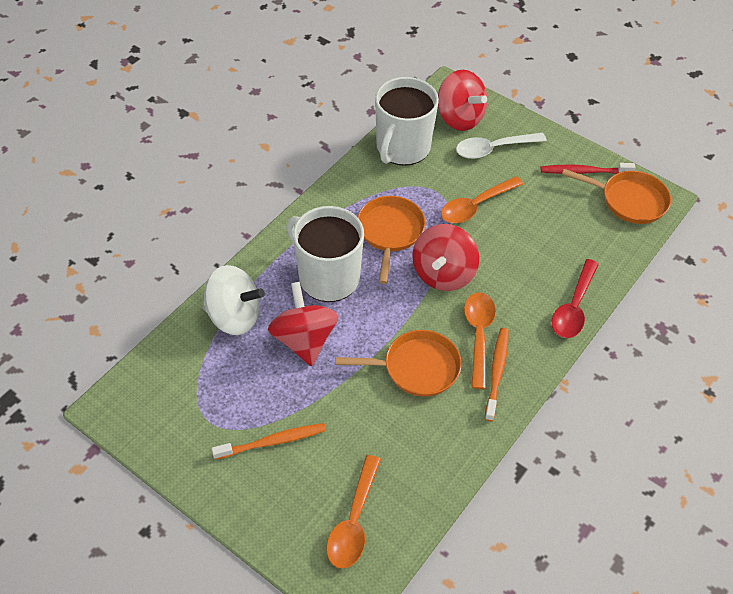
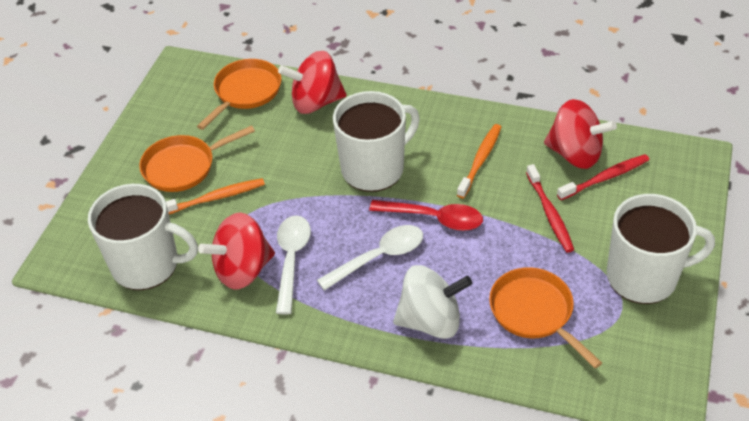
orange spoon: 3 -> 0
red toothbrush: 1 -> 2
white mug: 2 -> 3
white spoon: 1 -> 2

